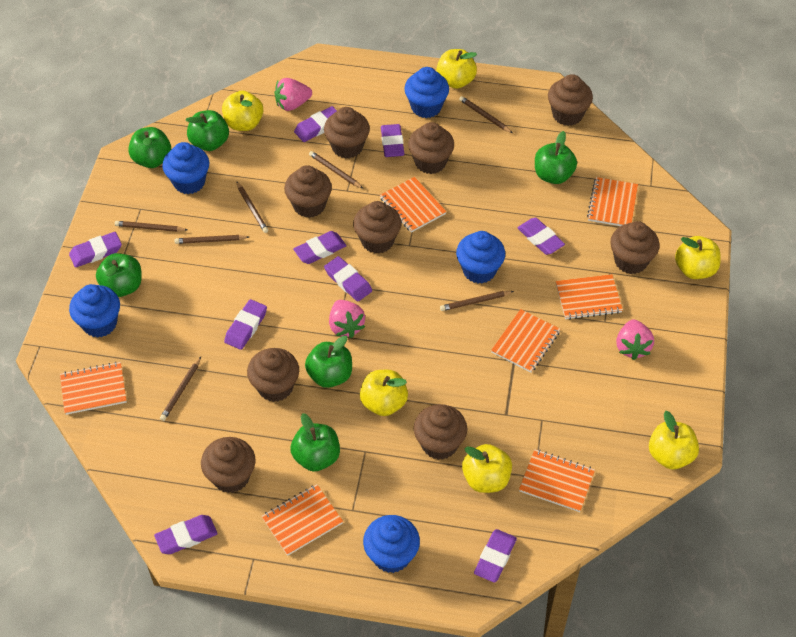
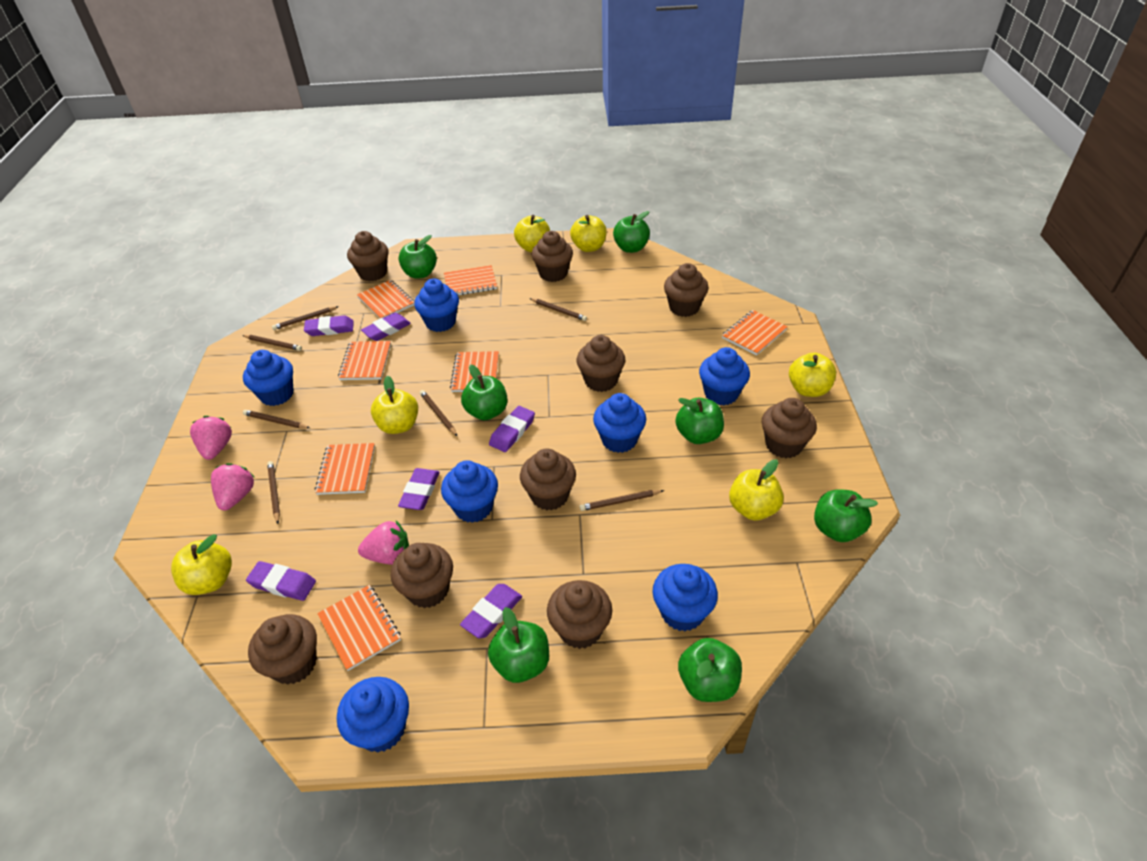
blue cupcake: 5 -> 7
green apple: 6 -> 7
purple eraser: 9 -> 6

